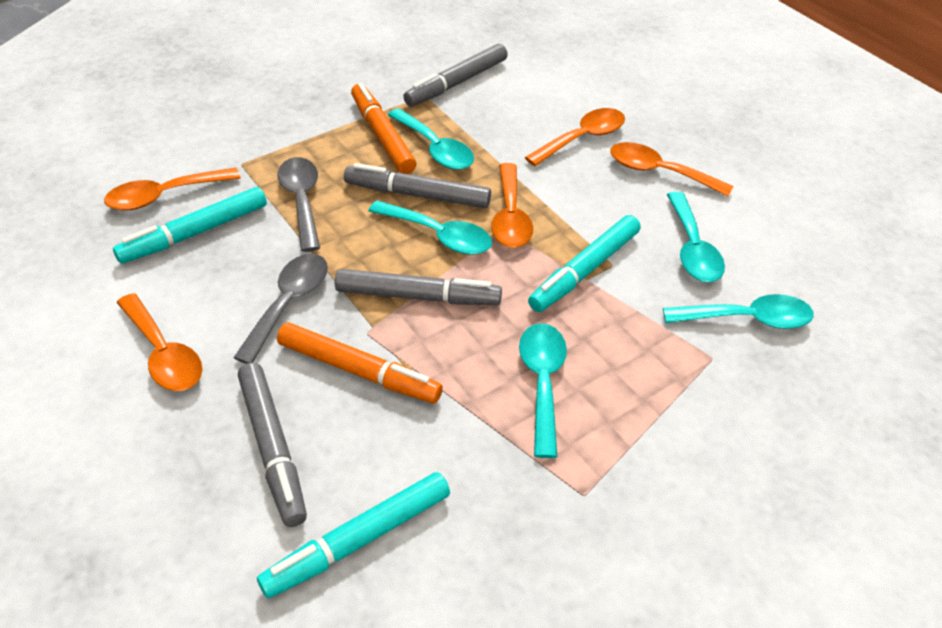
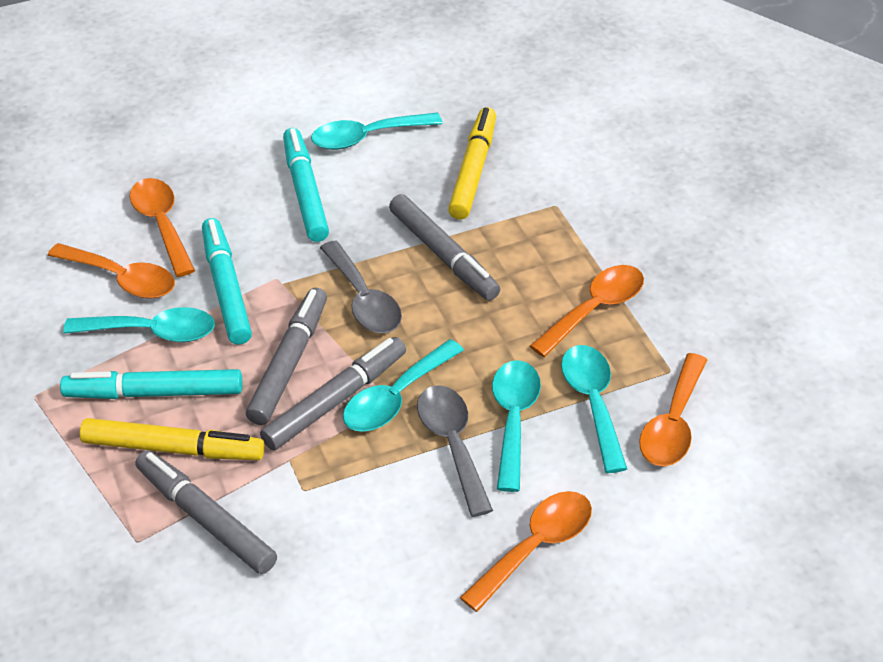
orange marker: 2 -> 0
yellow marker: 0 -> 2

